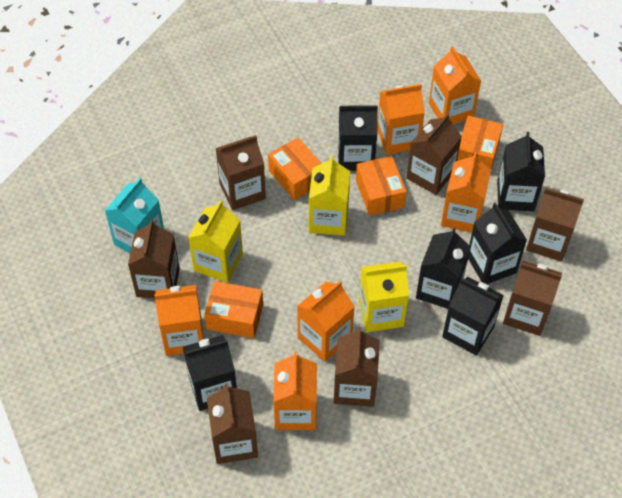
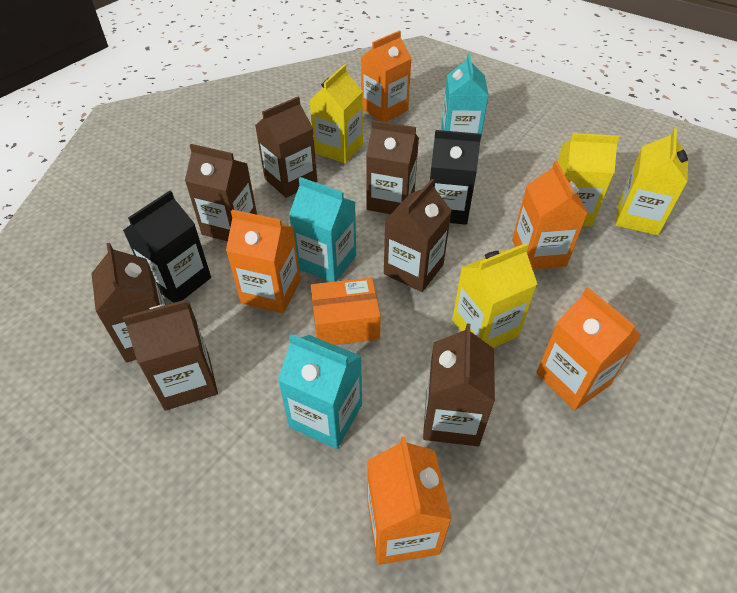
black carton: 6 -> 2
orange box: 4 -> 1
orange carton: 6 -> 5
turquoise carton: 1 -> 3
yellow carton: 3 -> 4

